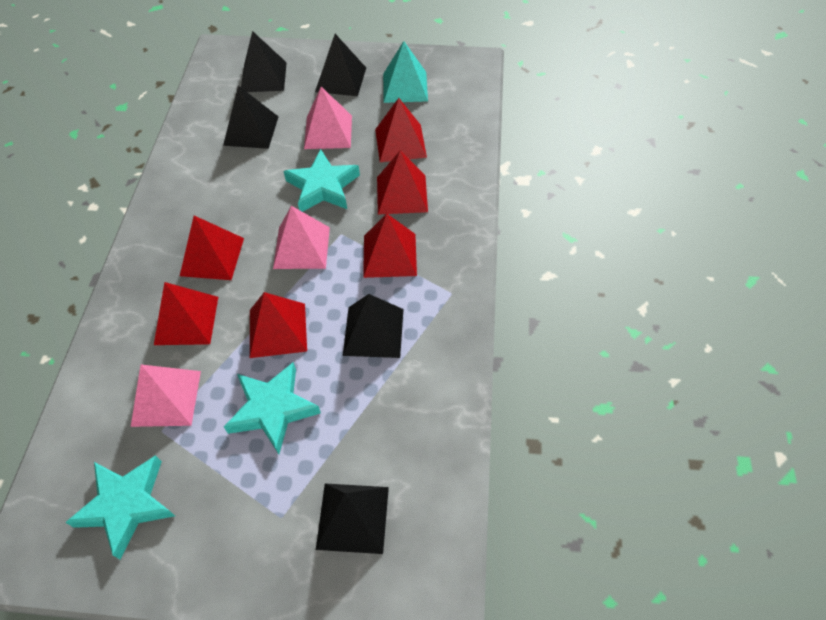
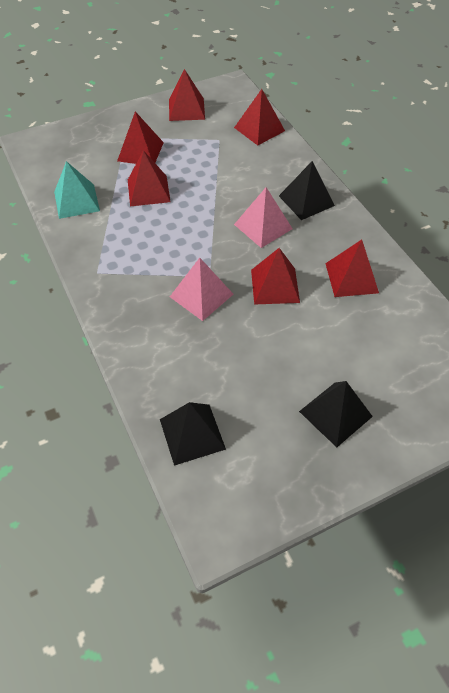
black pyramid: 5 -> 3
pink pyramid: 3 -> 2
turquoise star: 3 -> 0

